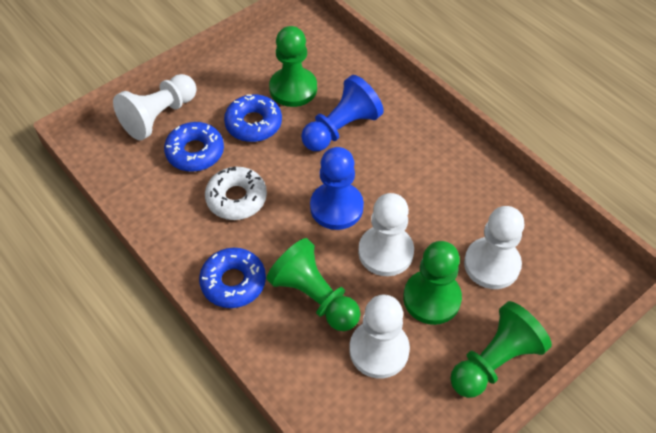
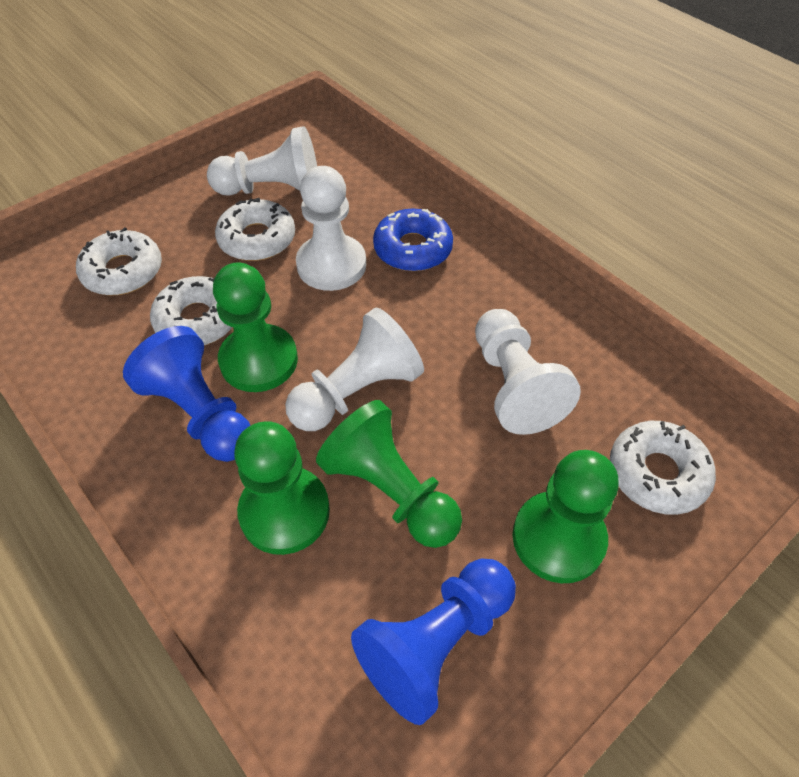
blue donut: 3 -> 1
white donut: 1 -> 4

